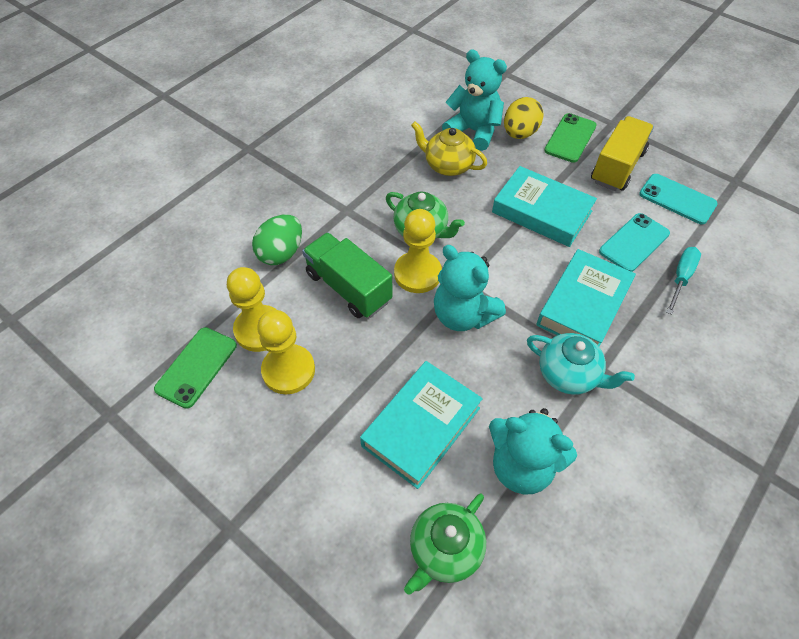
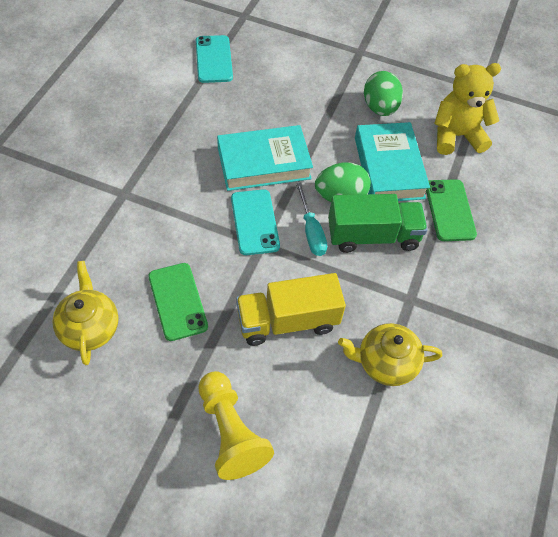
green egg: 1 -> 2
green teapot: 2 -> 0
turquoise book: 3 -> 2
turquoise teapot: 1 -> 0
turquoise teddy bear: 3 -> 0
yellow egg: 1 -> 0
yellow pawn: 3 -> 1
yellow teapot: 1 -> 2
yellow teddy bear: 0 -> 1

